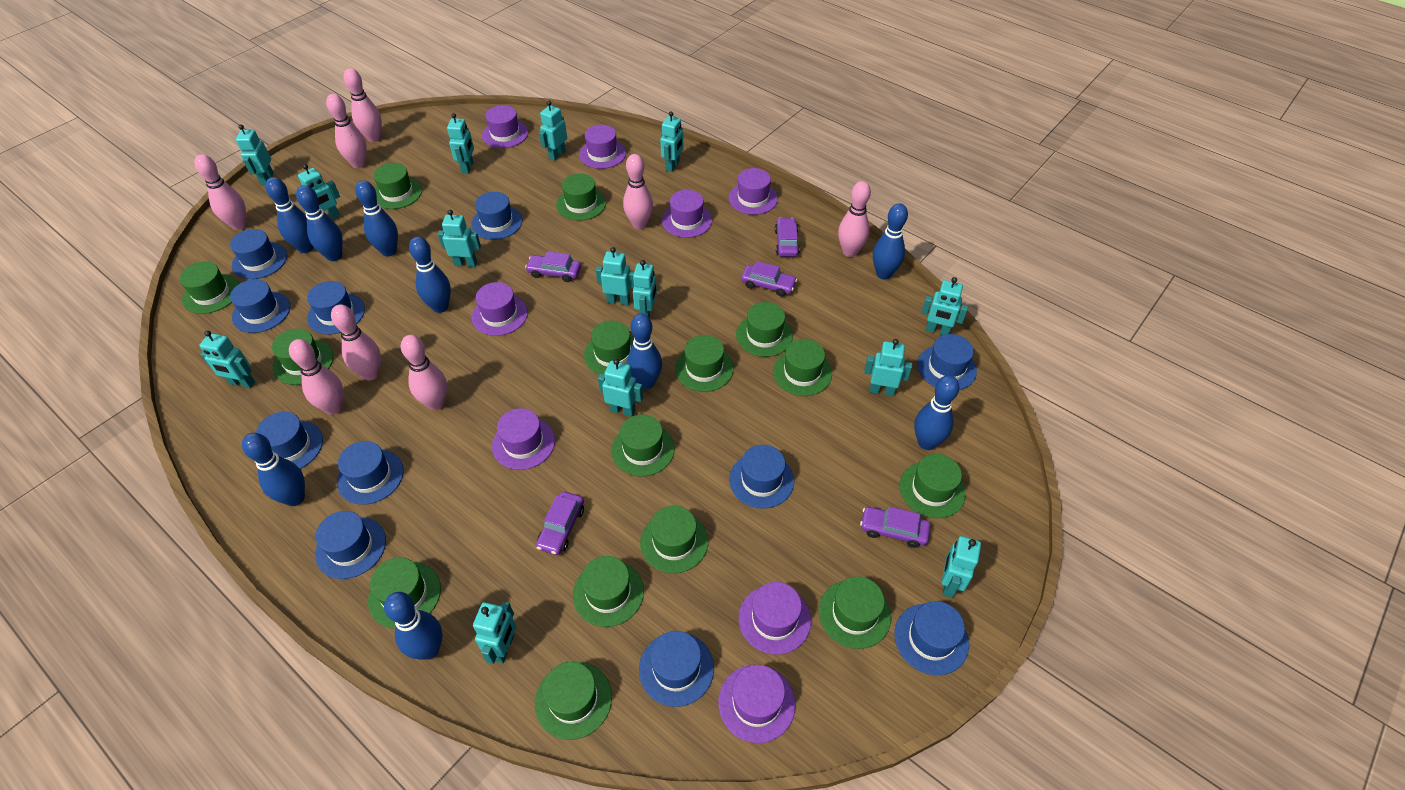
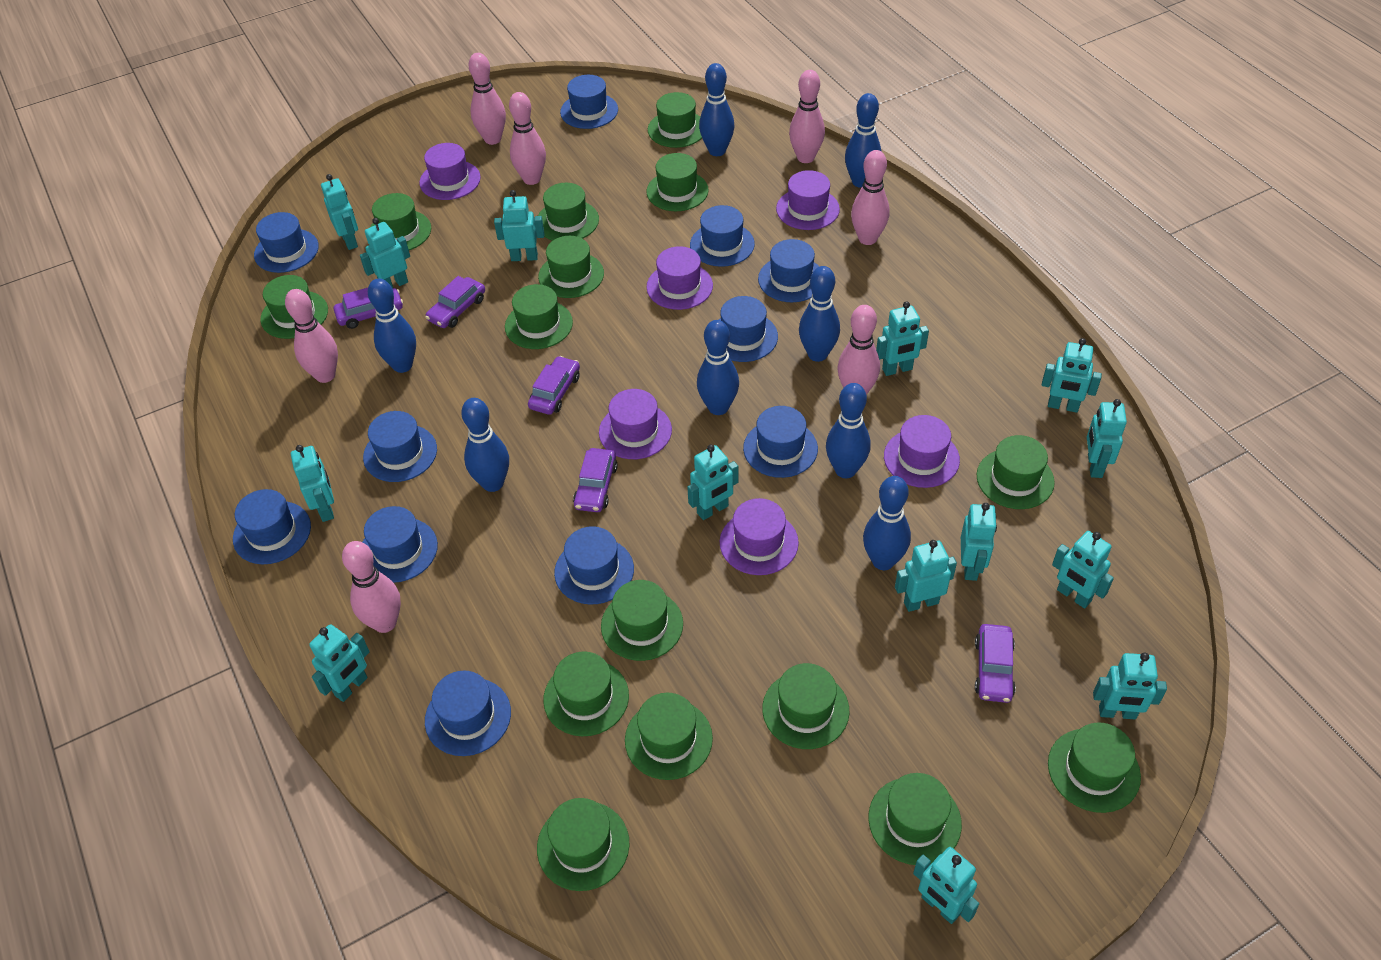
blue bowling pin: 9 -> 8
pink bowling pin: 8 -> 7
purple hat: 8 -> 6

